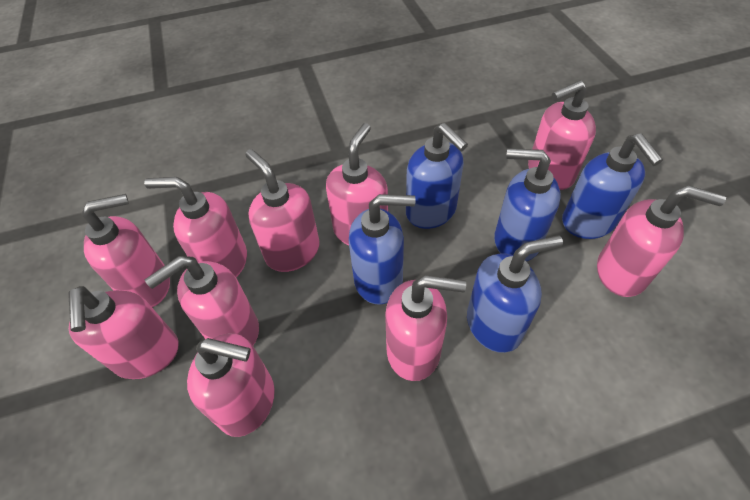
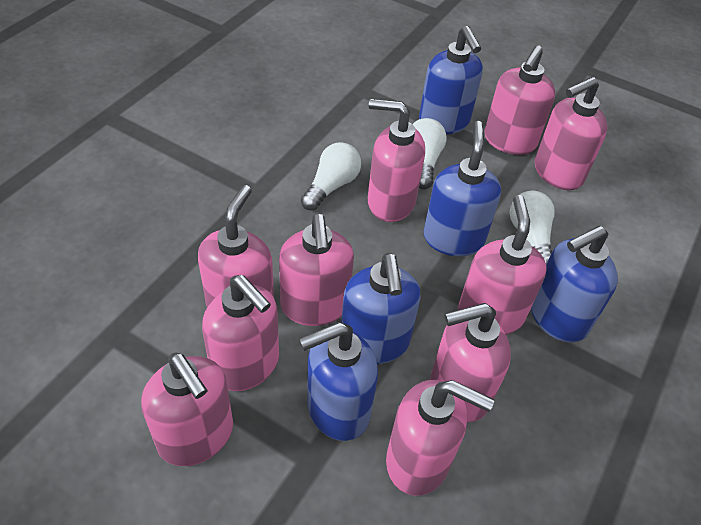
white light bulb: 0 -> 3

